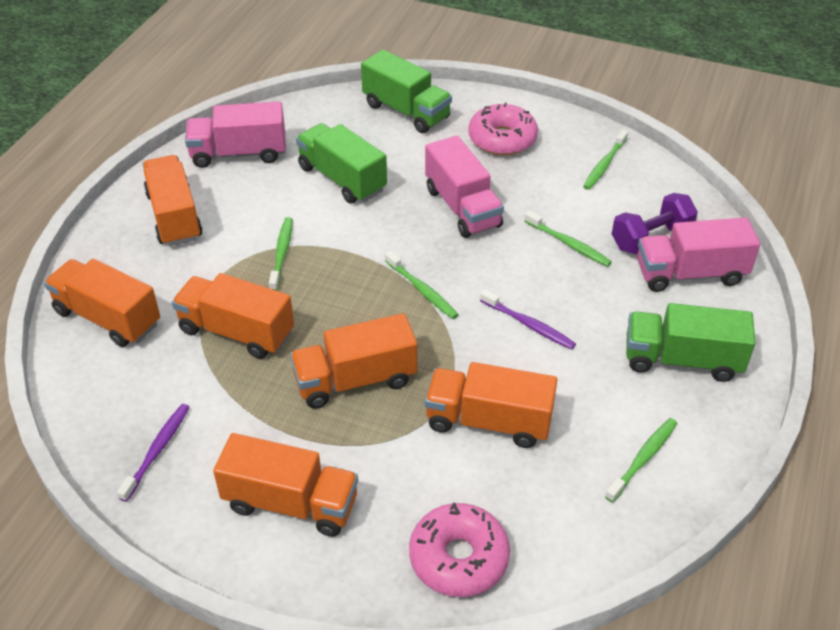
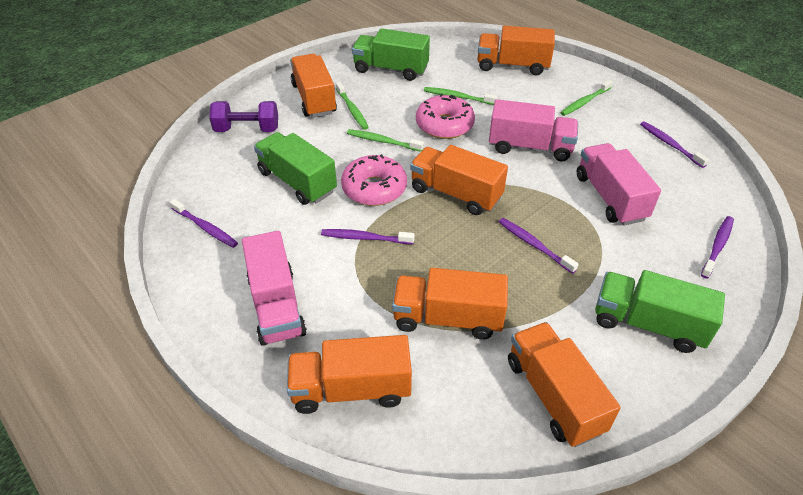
green toothbrush: 5 -> 4
purple toothbrush: 2 -> 5

